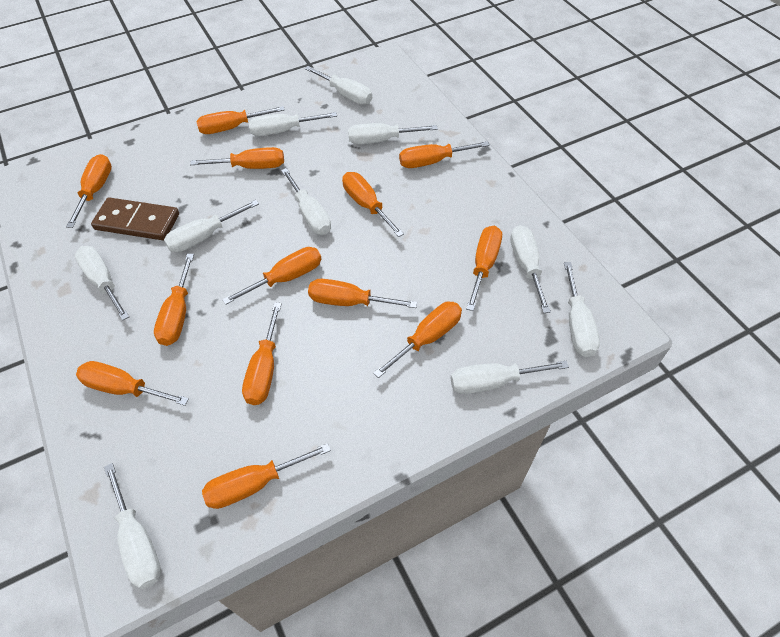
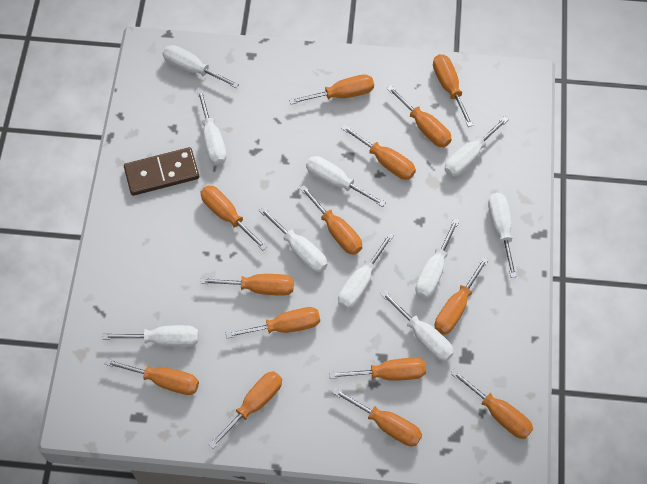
orange screwdriver: 13 -> 14

